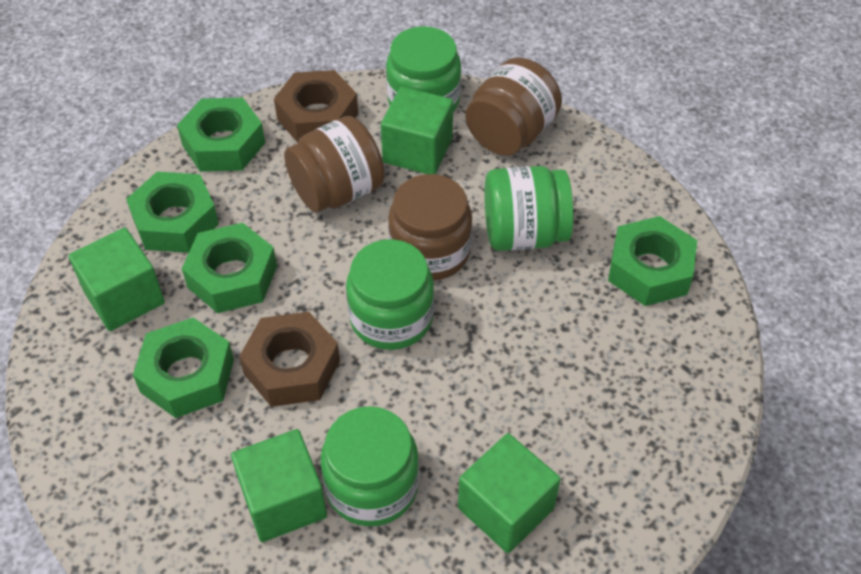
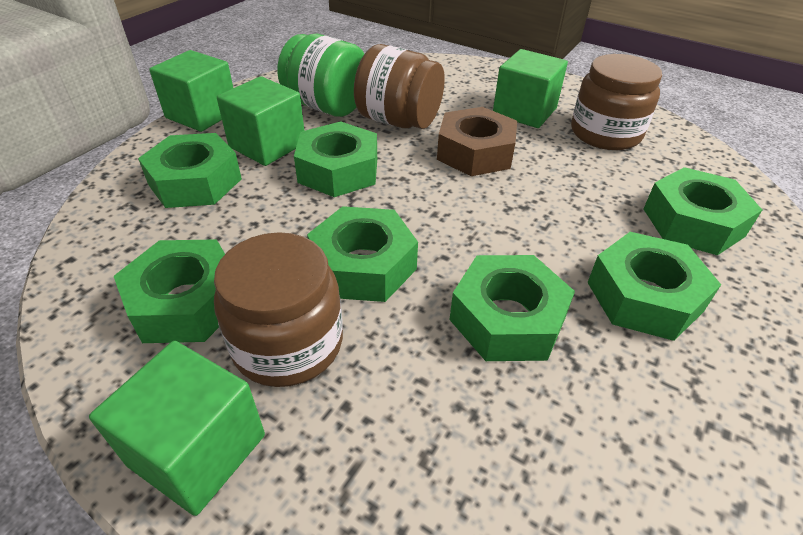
brown nut: 2 -> 1
green jar: 4 -> 1
green nut: 5 -> 7

